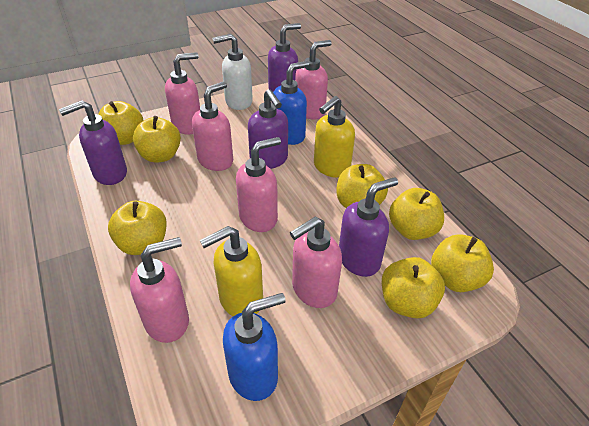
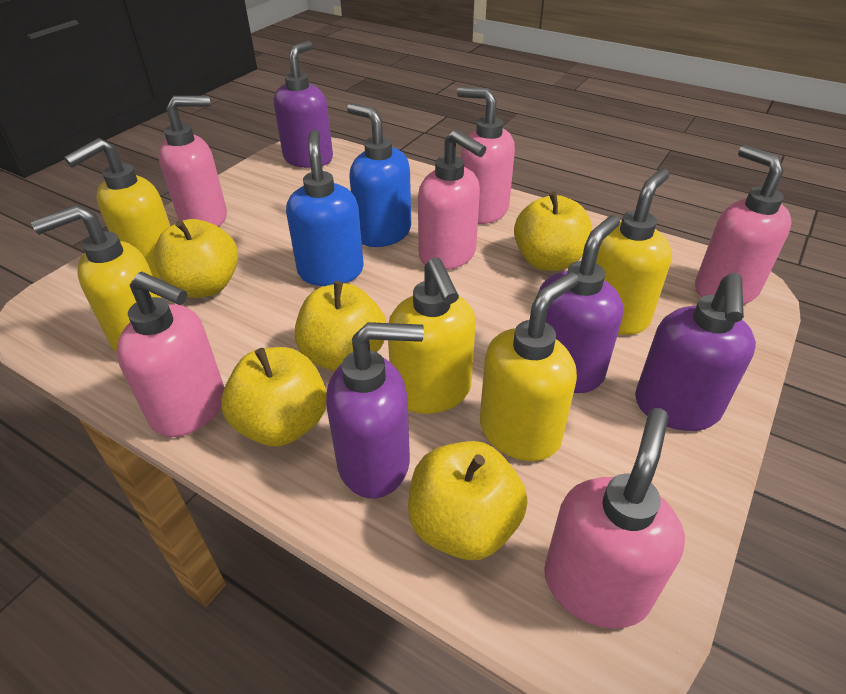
white soap dispenser: 1 -> 0
yellow apple: 7 -> 5
yellow soap dispenser: 2 -> 5

